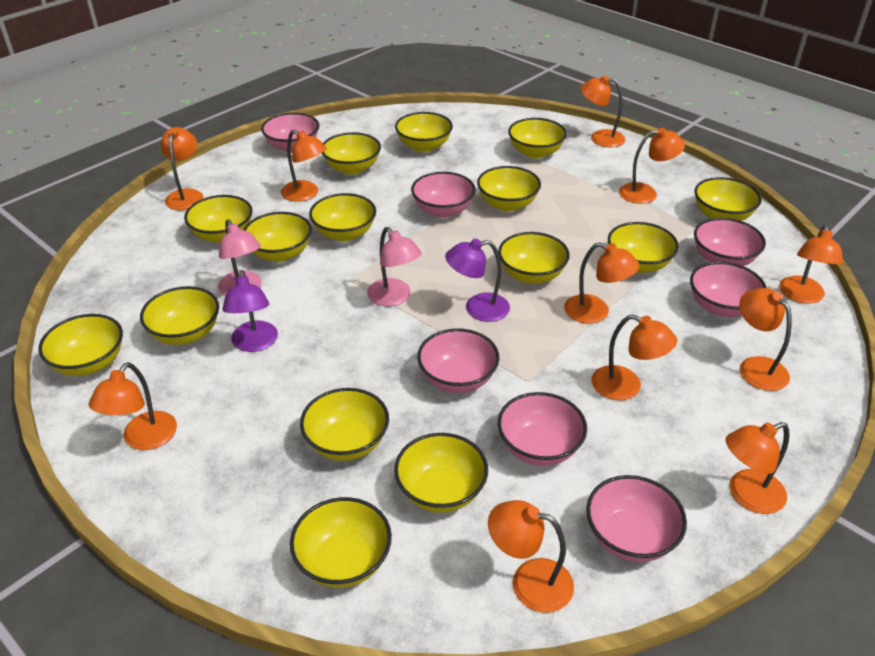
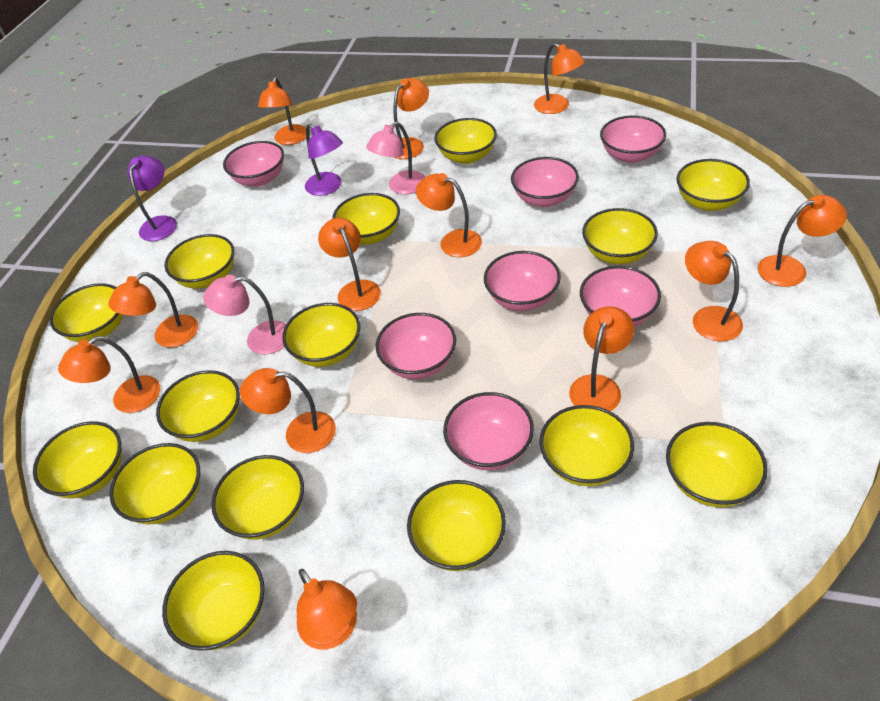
orange lamp: 11 -> 12

